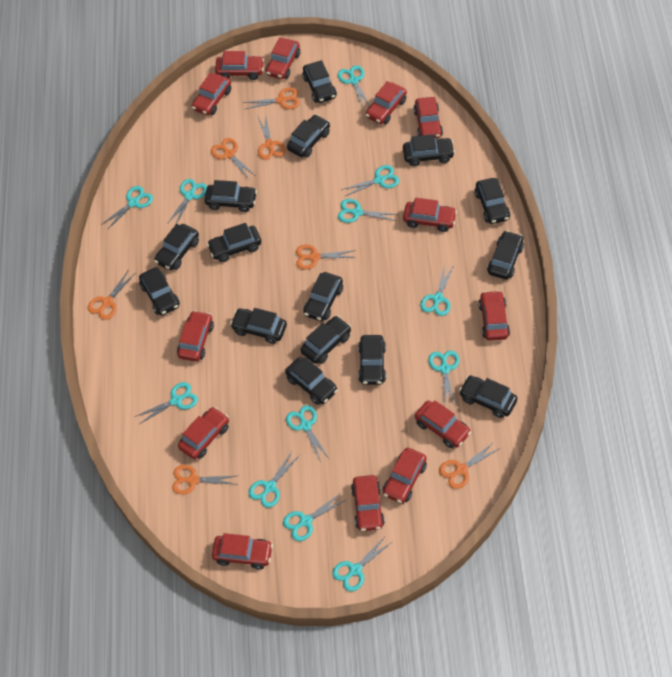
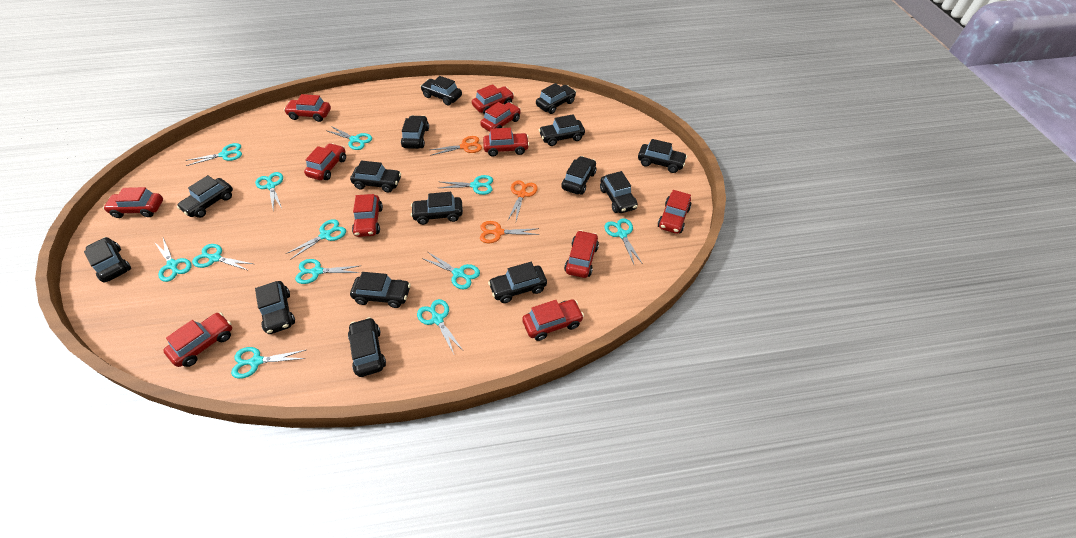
orange scissors: 7 -> 3
red car: 13 -> 11

